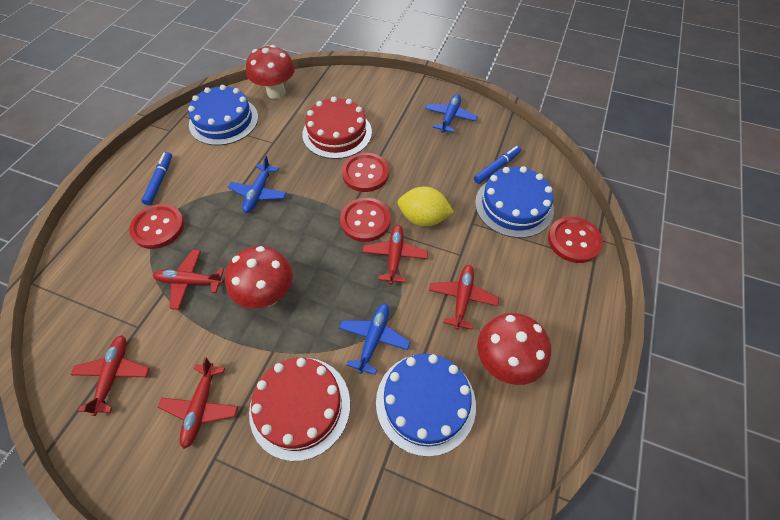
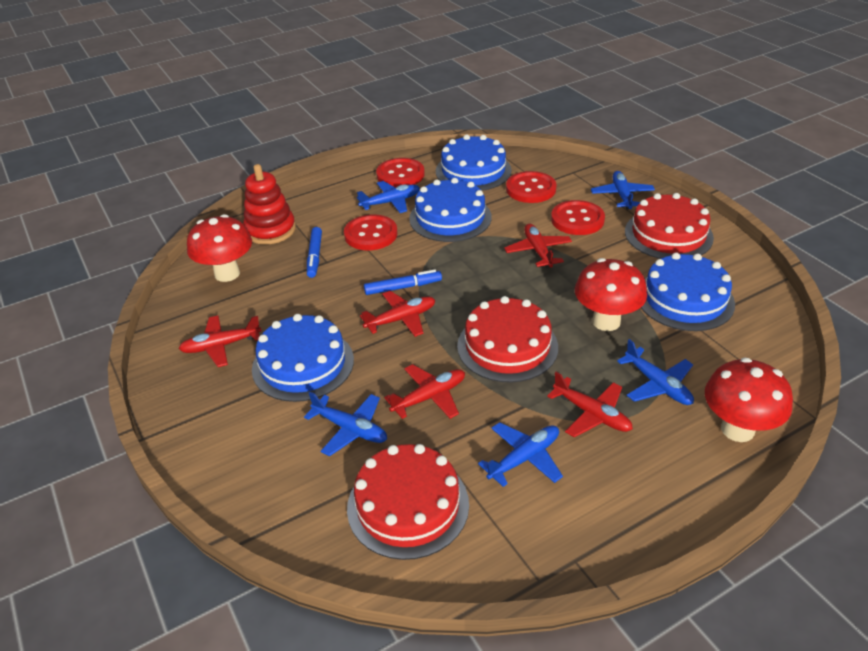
blue cake: 3 -> 4
blue plane: 3 -> 5
red cake: 2 -> 3
red stacking toy: 0 -> 1
yellow lemon: 1 -> 0

